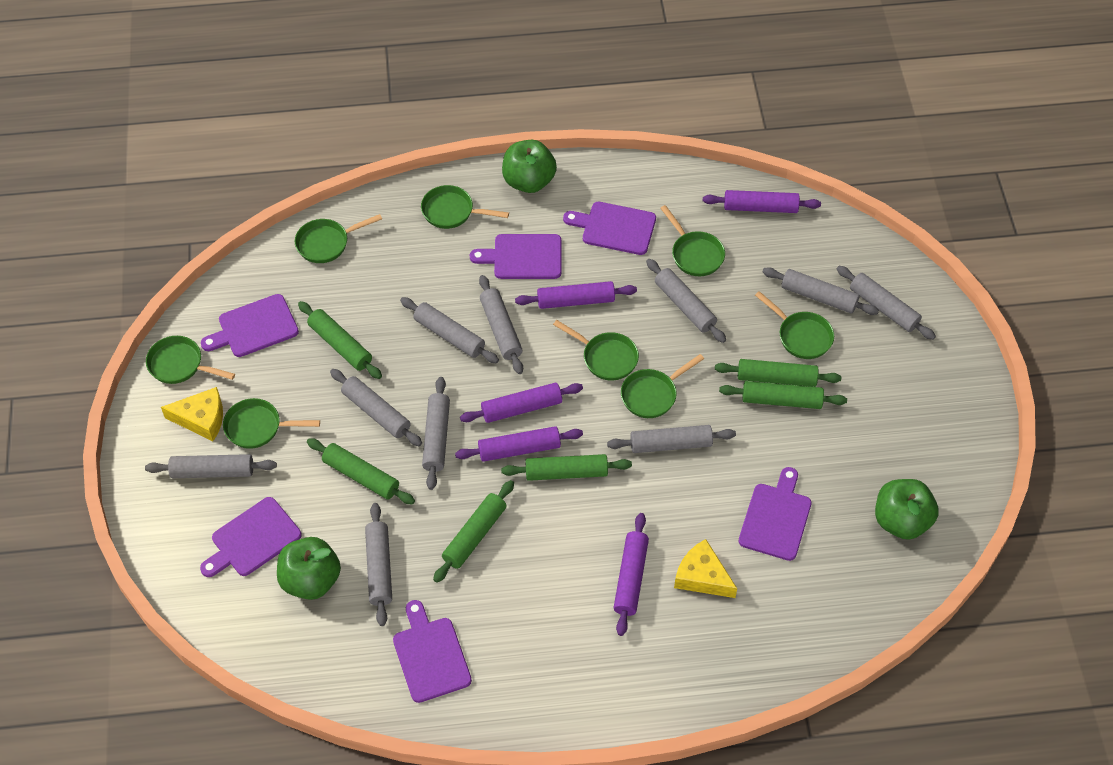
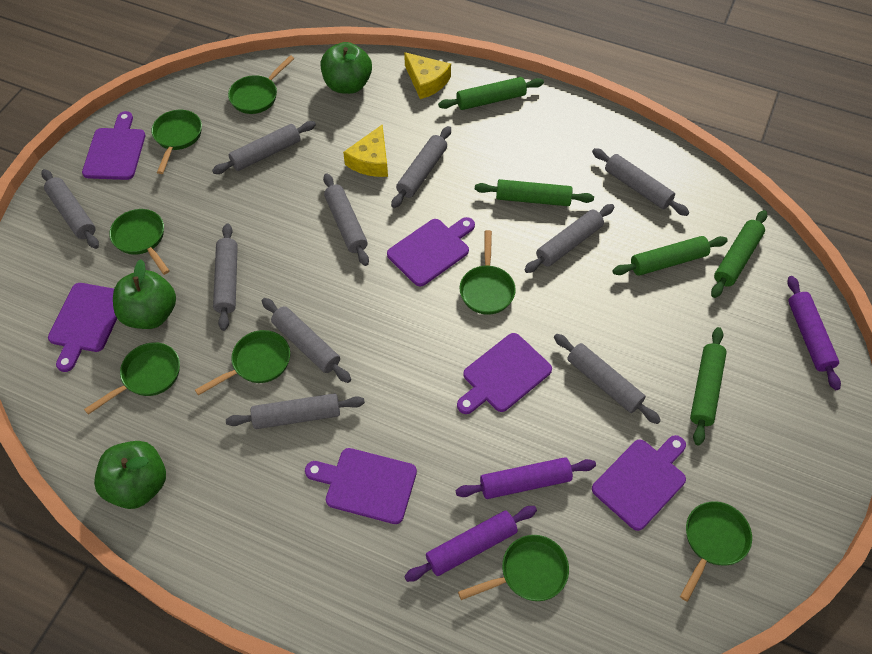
green rolling pin: 6 -> 5
purple rolling pin: 5 -> 3

